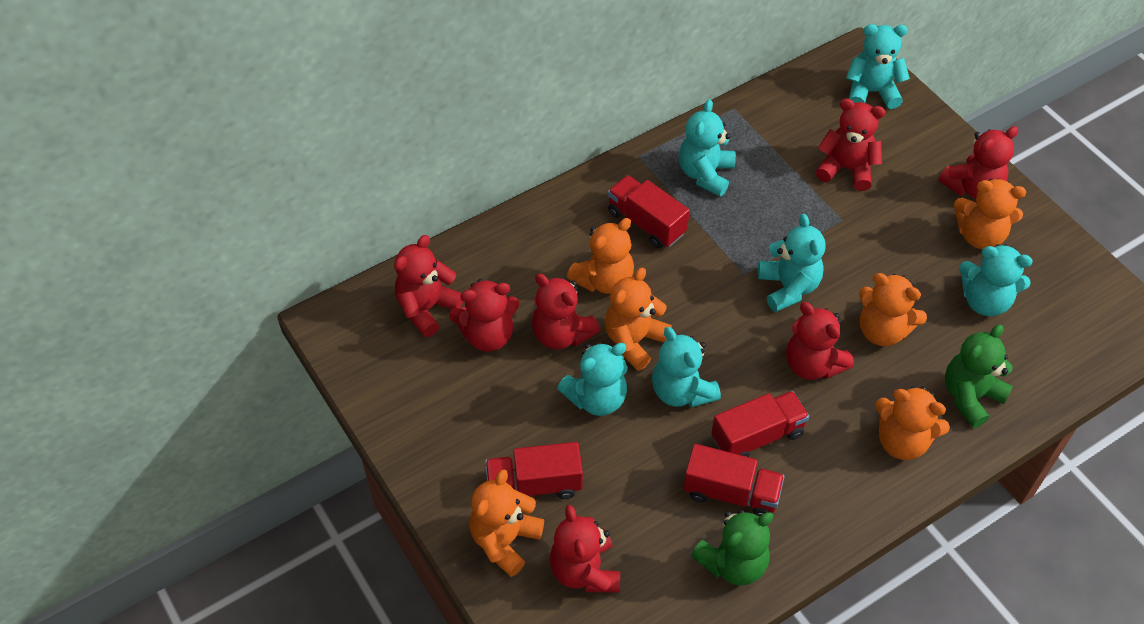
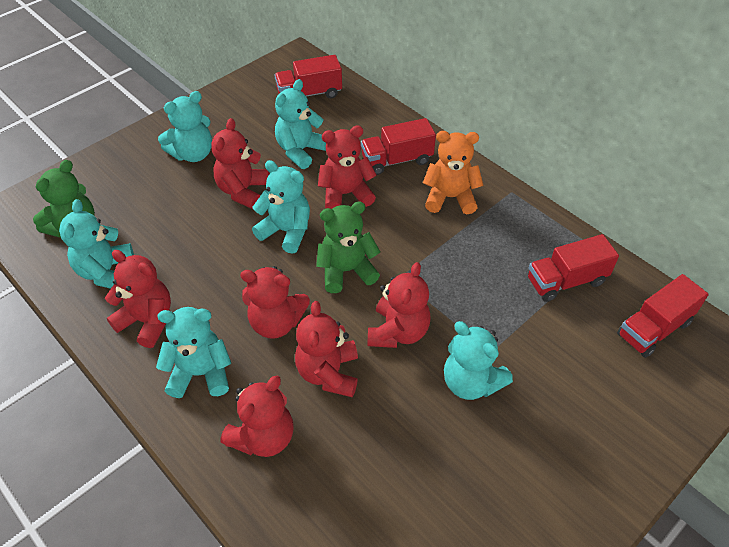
orange teddy bear: 6 -> 1

